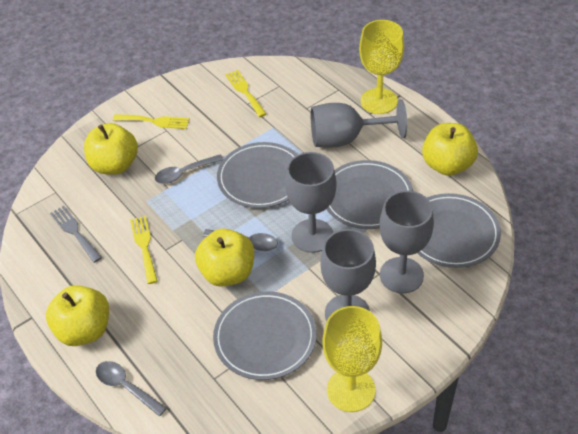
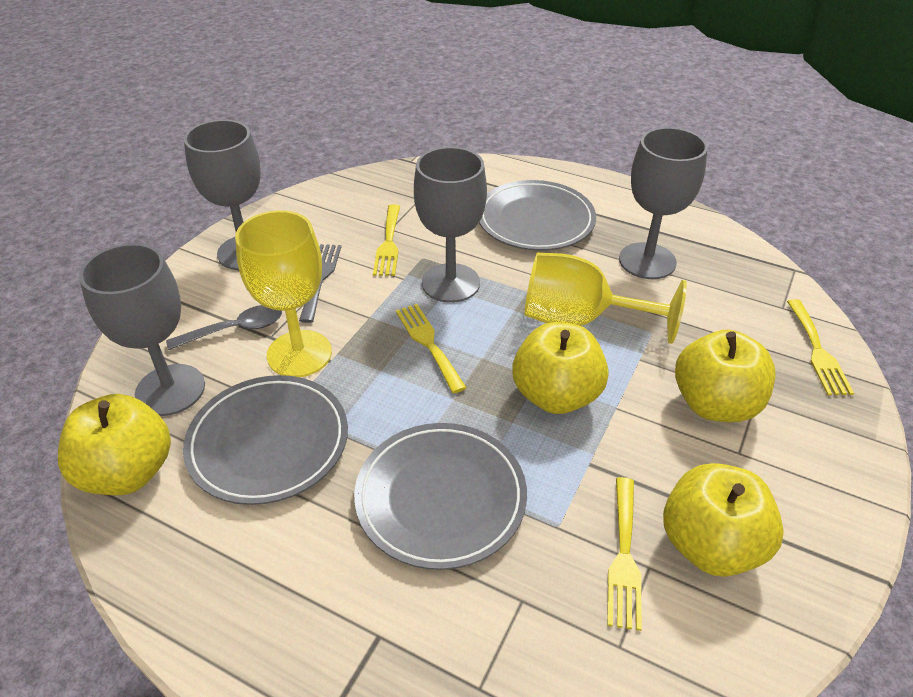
grey plate: 4 -> 3
grey spoon: 3 -> 1
yellow fork: 3 -> 4

